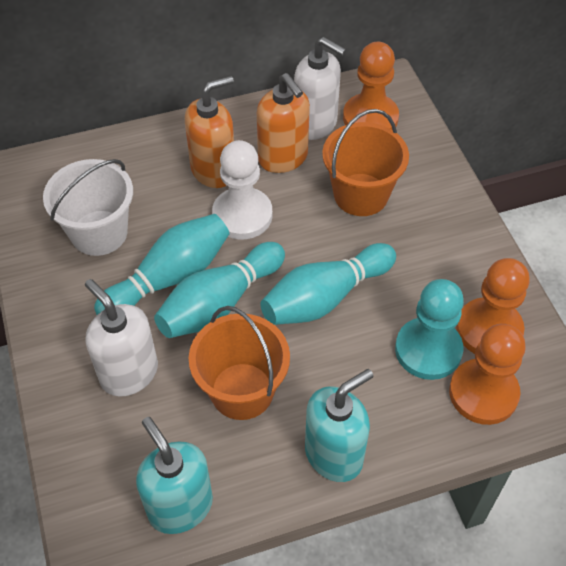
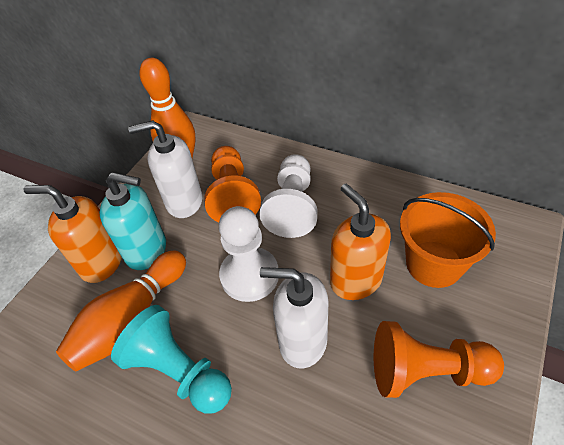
orange bowling pin: 0 -> 2
orange bucket: 2 -> 1
orange pawn: 3 -> 2
turquoise bowling pin: 3 -> 0
turquoise soap dispenser: 2 -> 1
white bucket: 1 -> 0
white pawn: 1 -> 2

